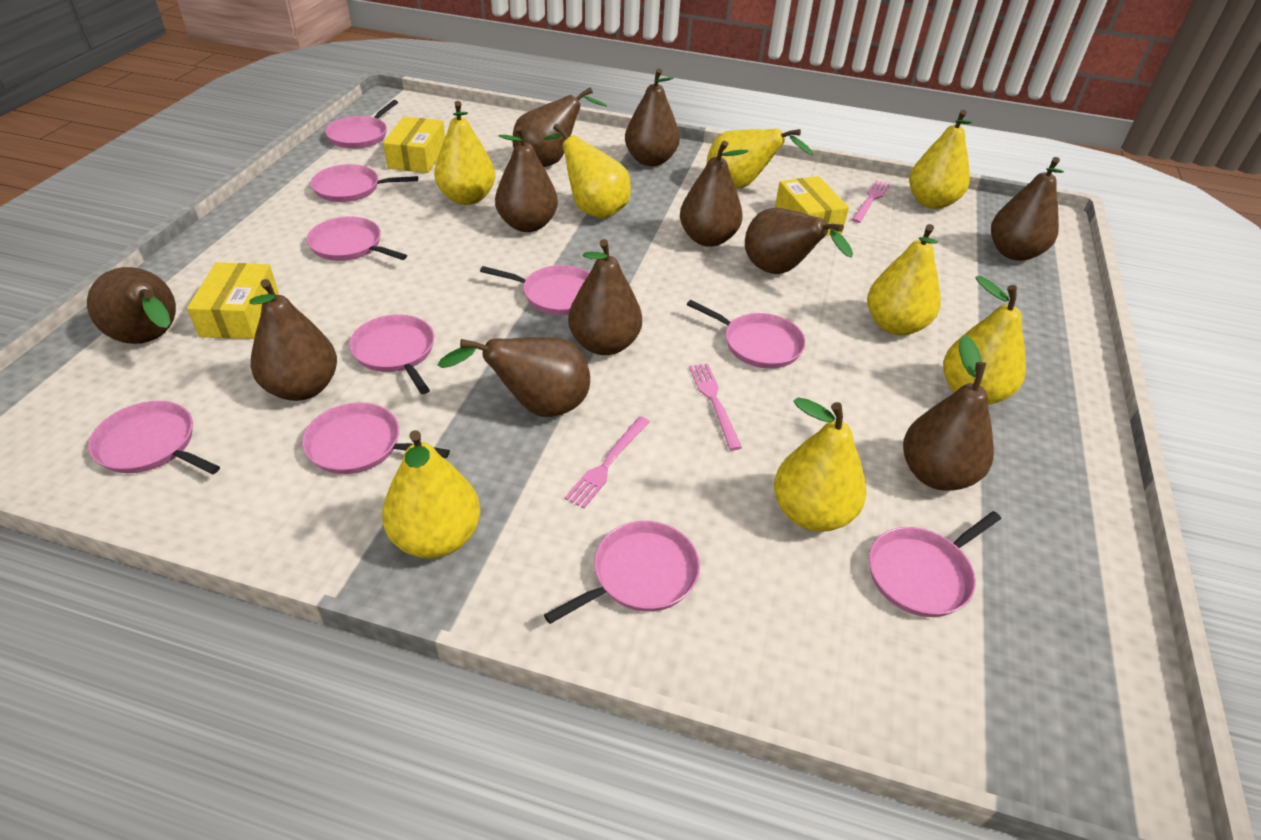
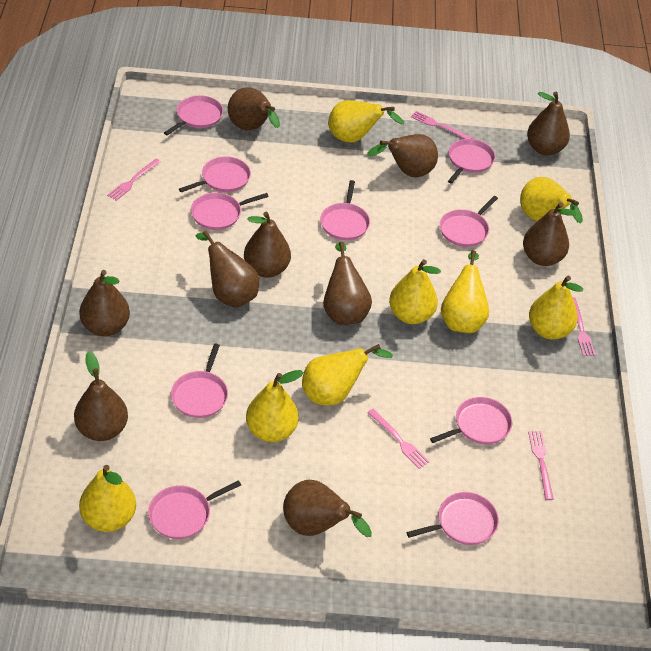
brown pear: 11 -> 10
pink fork: 3 -> 5
yellow box: 3 -> 0

